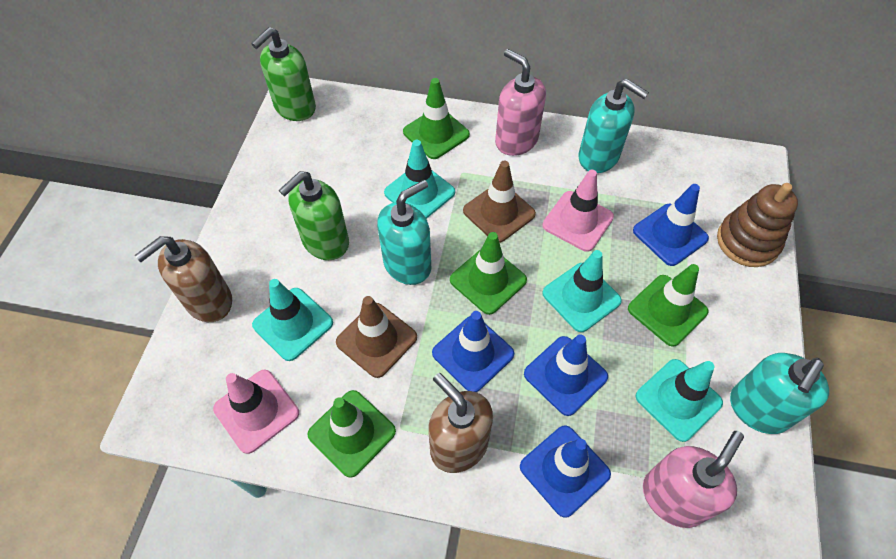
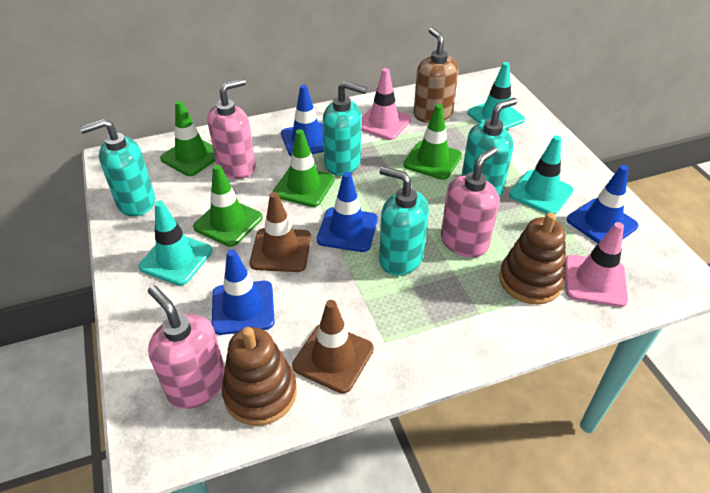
brown soap dispenser: 2 -> 1
brown stacking toy: 1 -> 2
green soap dispenser: 2 -> 0
pink soap dispenser: 2 -> 3
turquoise soap dispenser: 3 -> 4
turquoise traffic cone: 4 -> 3

